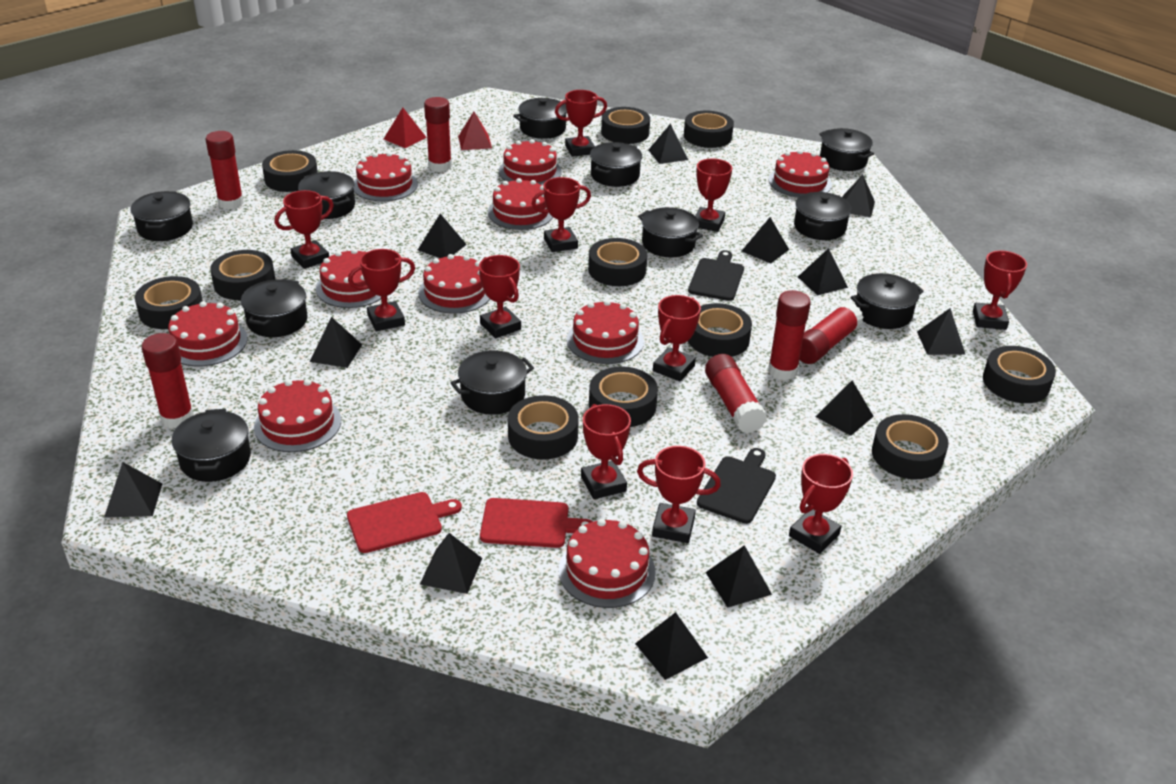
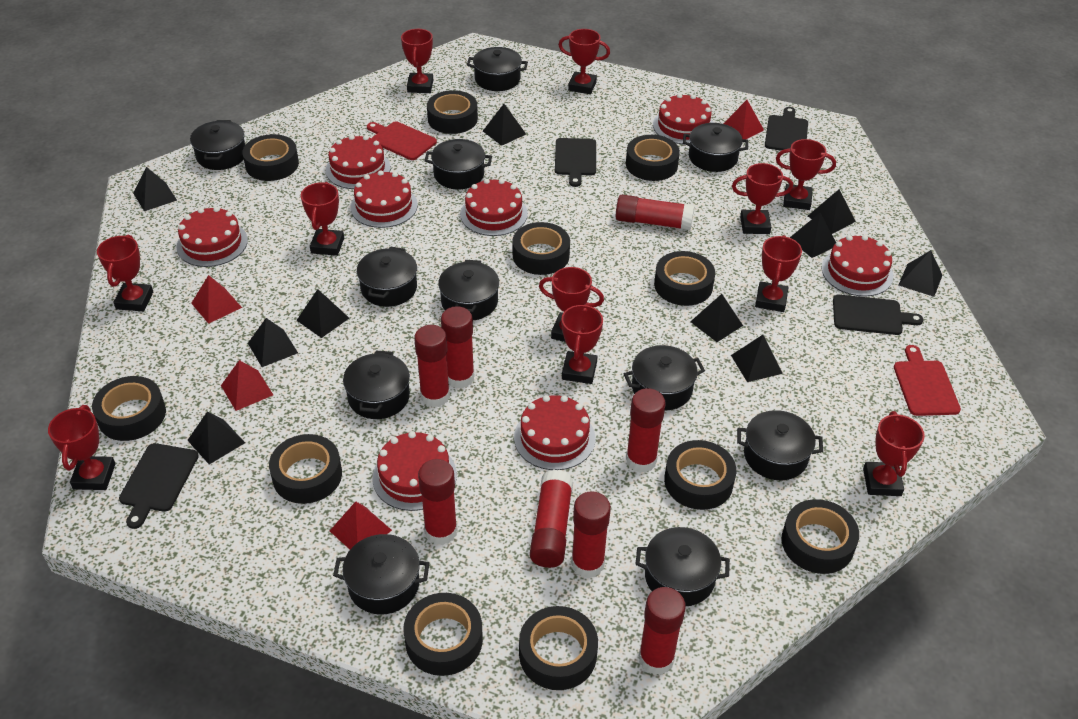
black cutting board: 2 -> 4
black pyramid: 12 -> 10
red cake: 10 -> 8
red glue stick: 6 -> 8
red pyramid: 2 -> 4

